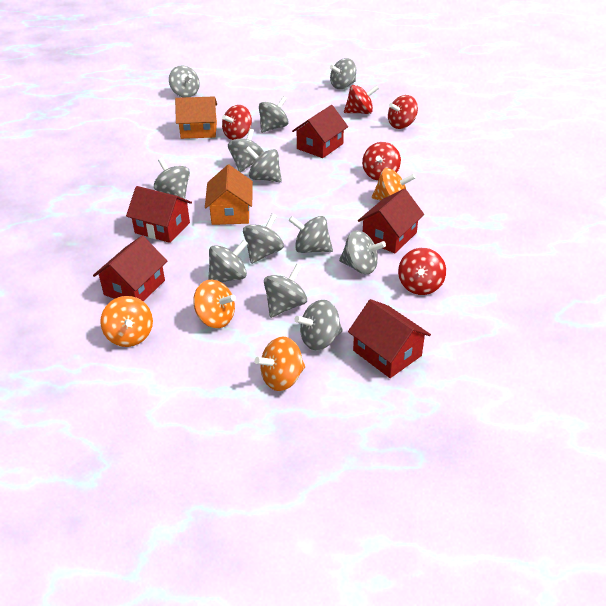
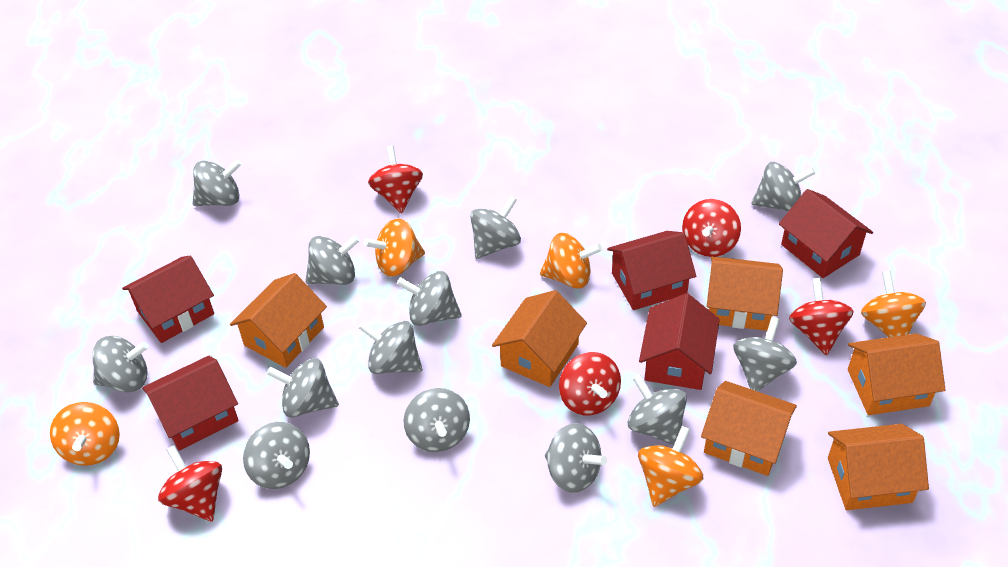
grey spinning top: 12 -> 13
orange house: 2 -> 6
orange spinning top: 4 -> 5

